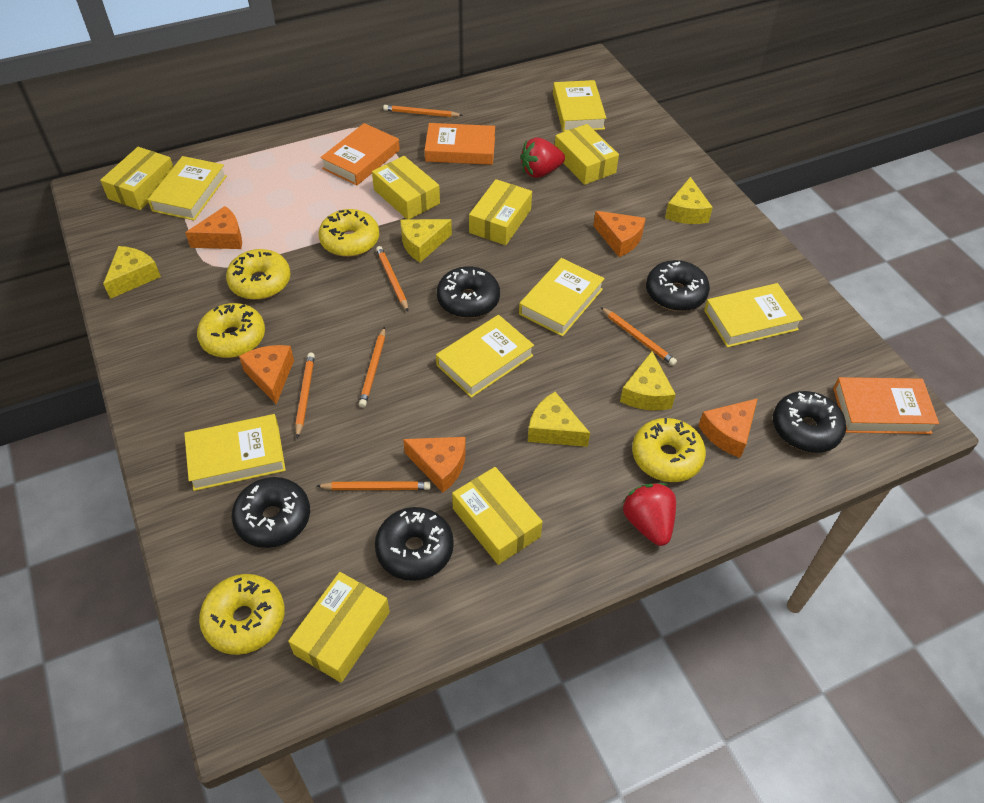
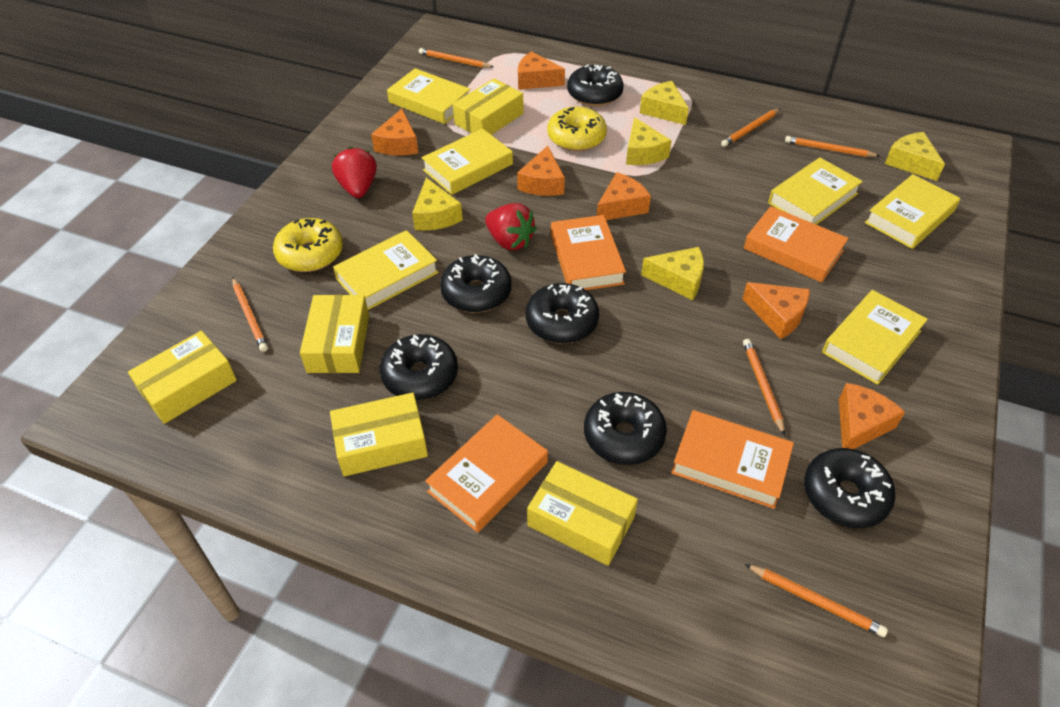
black donut: 5 -> 6
orange book: 3 -> 4
orange cheese: 5 -> 6
yellow box: 6 -> 5
yellow donut: 5 -> 2

